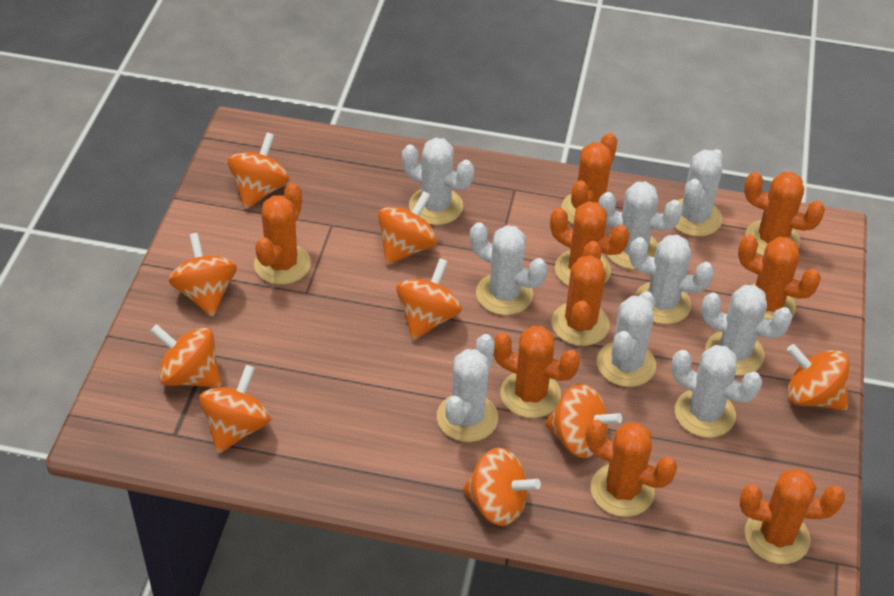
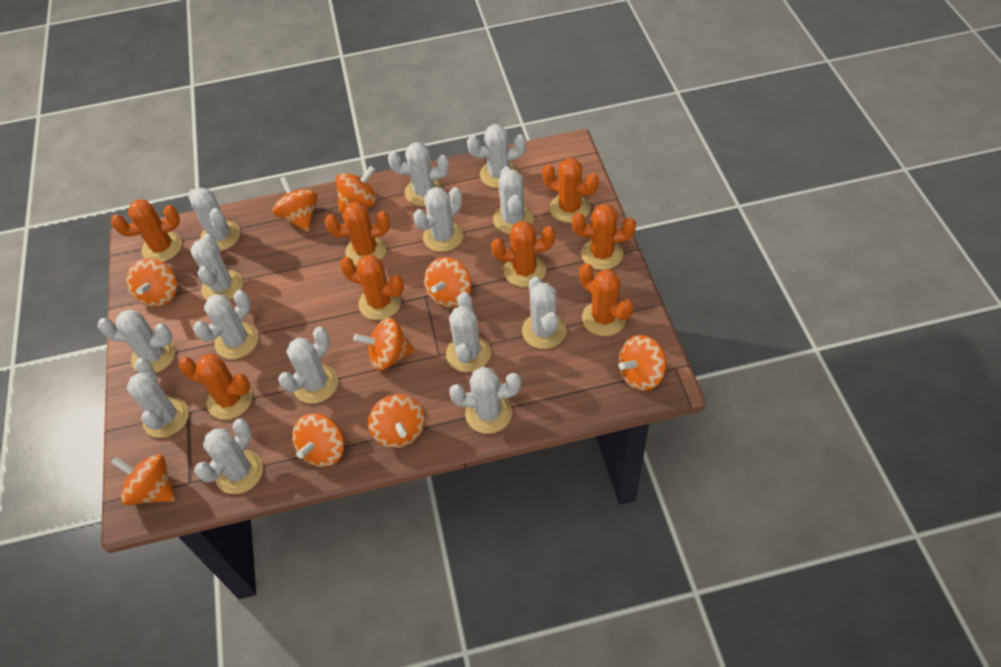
orange cactus: 9 -> 8
white cactus: 9 -> 14

